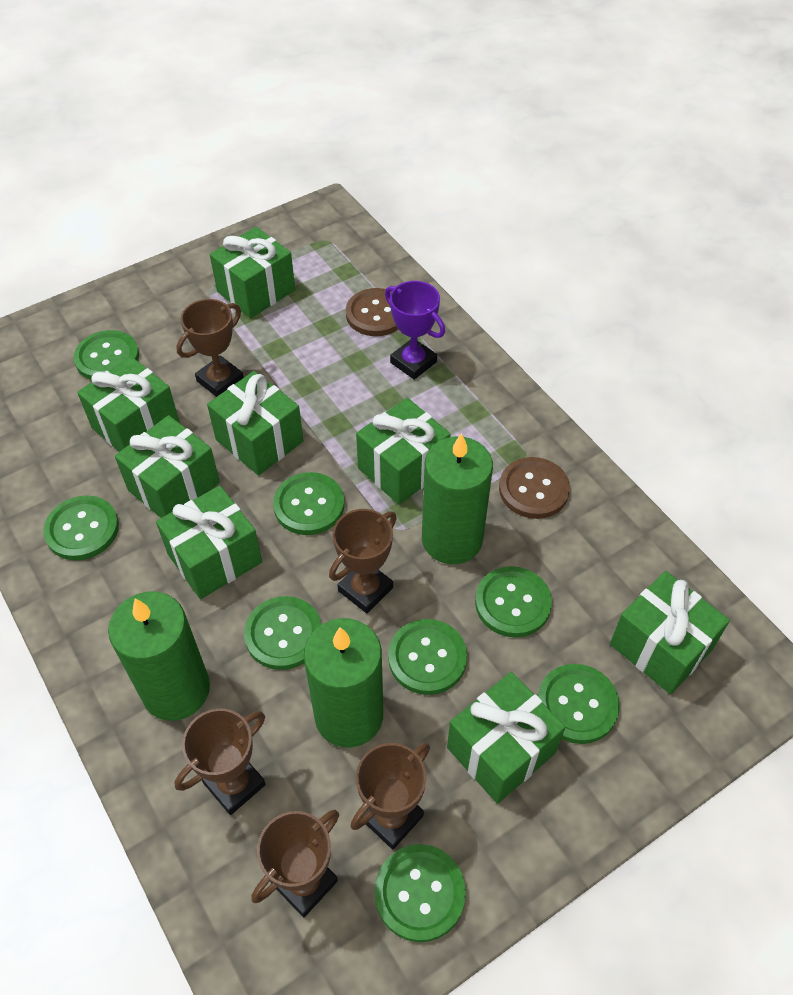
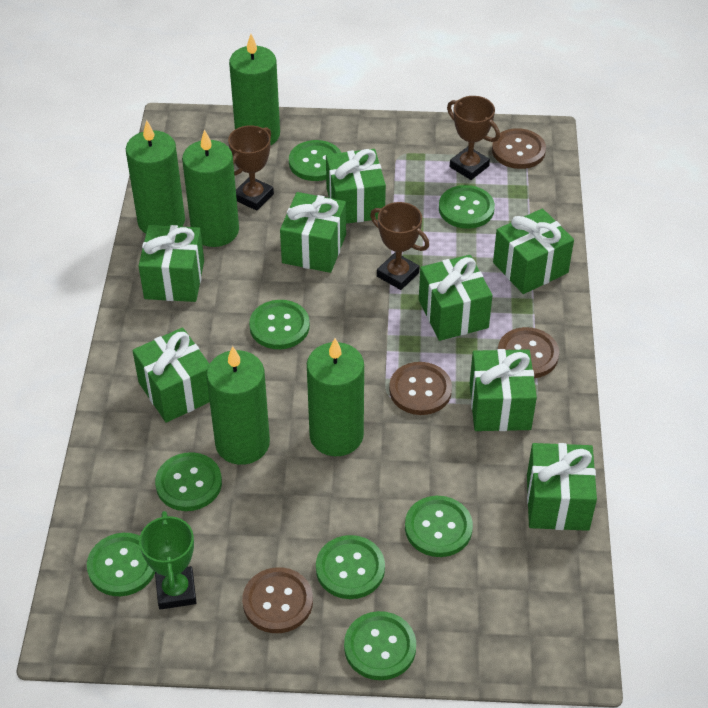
brown button: 2 -> 4
brown trophy: 5 -> 3
green candle: 3 -> 5
green trophy: 0 -> 1
purple trophy: 1 -> 0

